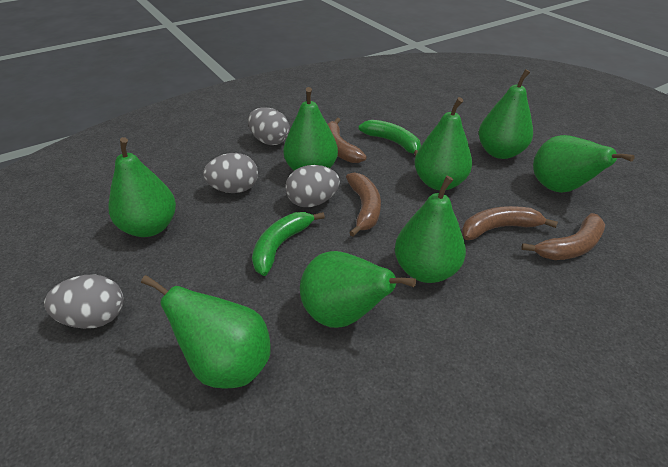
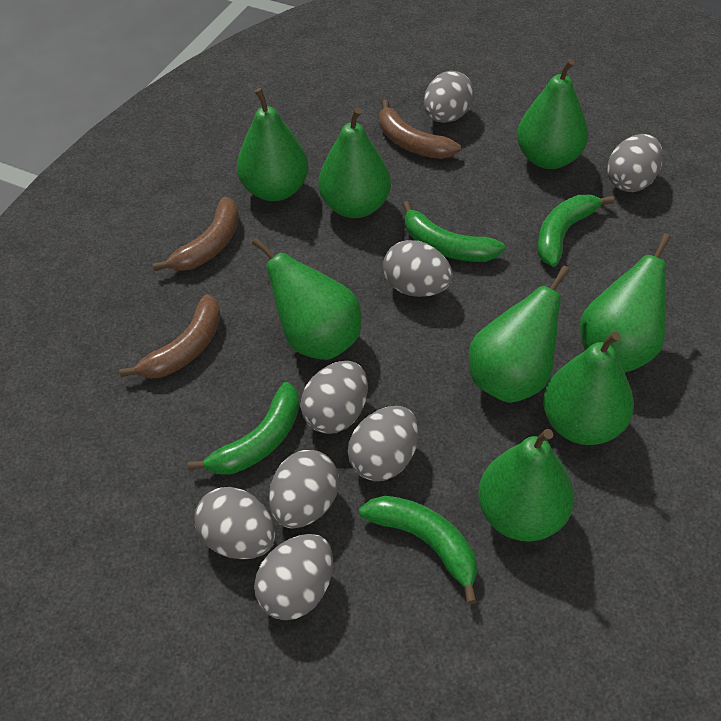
brown banana: 4 -> 3
green banana: 2 -> 4
grey egg: 4 -> 8

